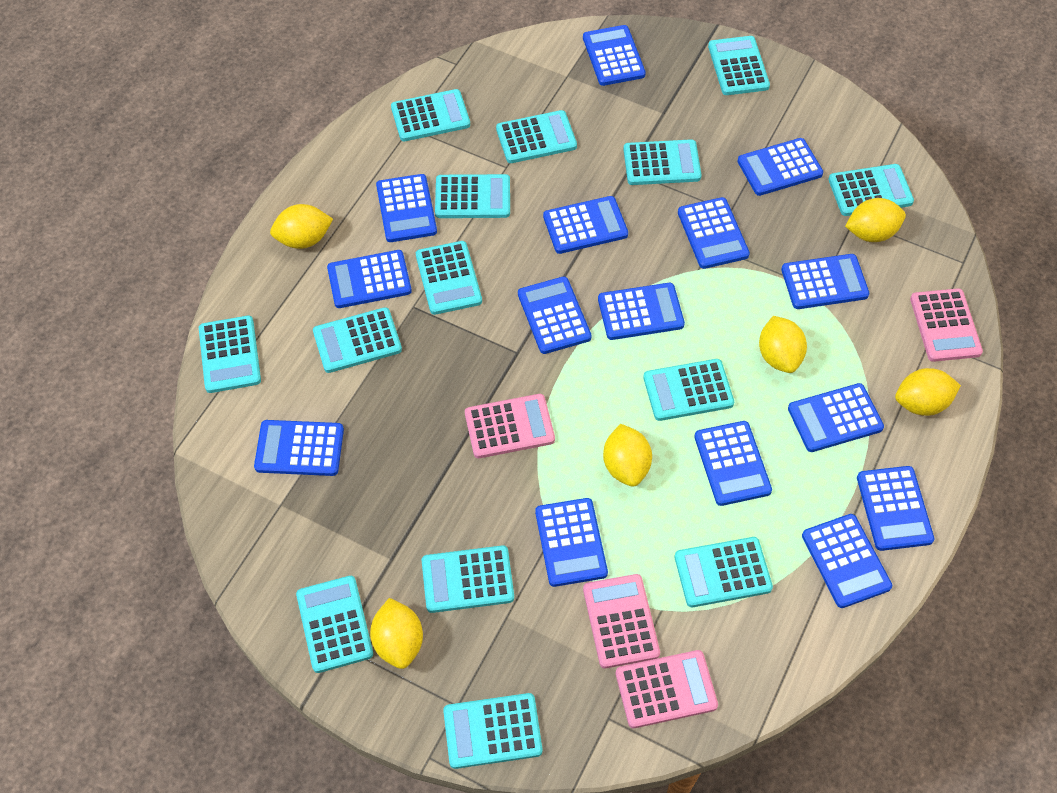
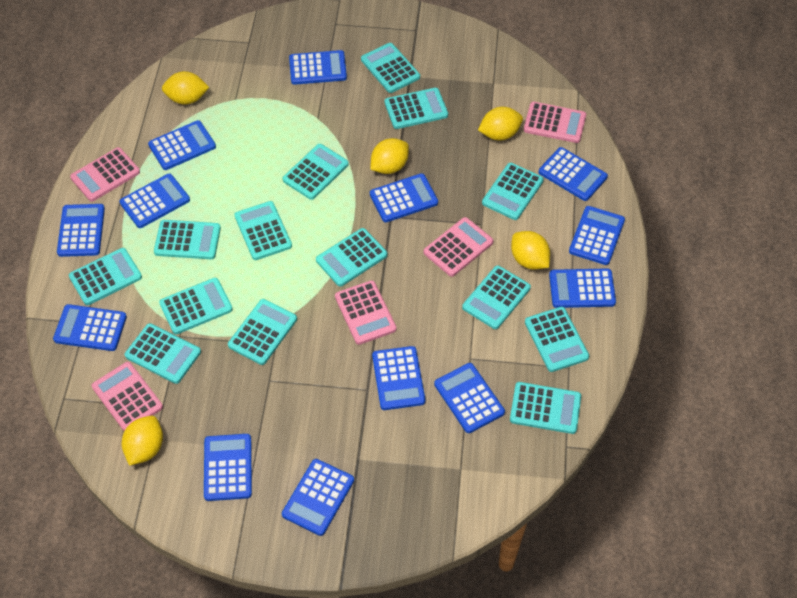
blue calculator: 15 -> 13
pink calculator: 4 -> 5
yellow lemon: 6 -> 5

